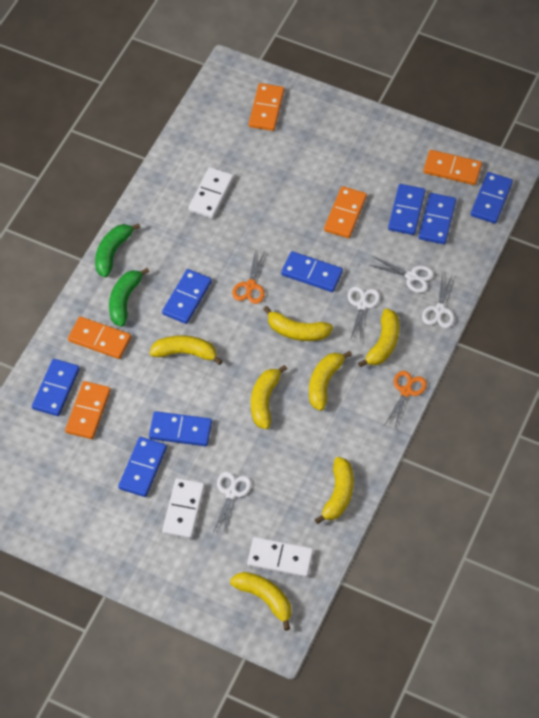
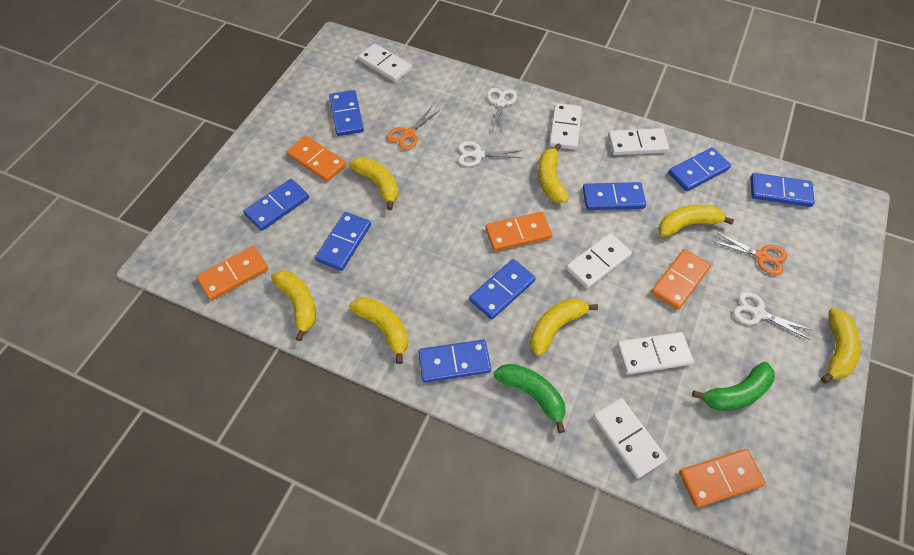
white domino: 3 -> 6
white scissors: 4 -> 3

